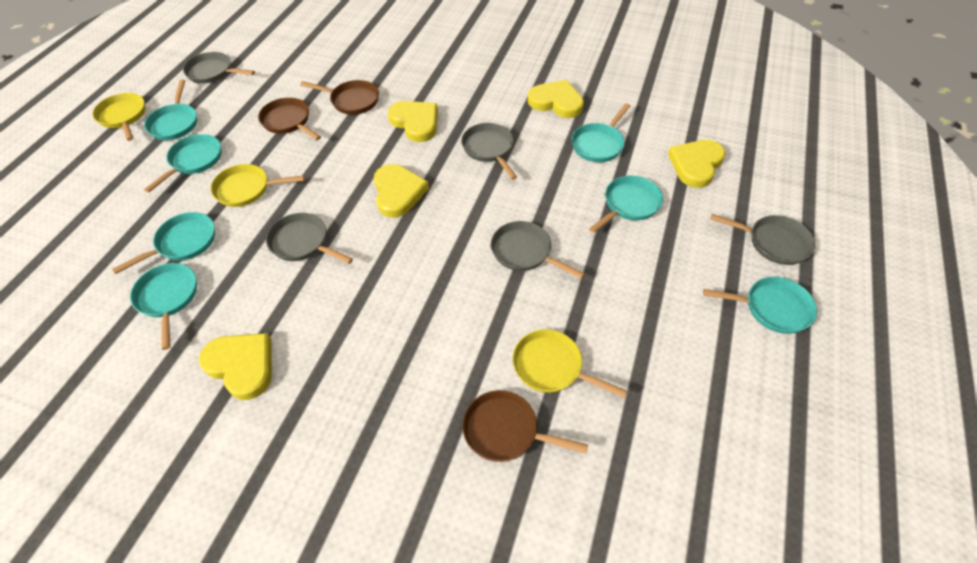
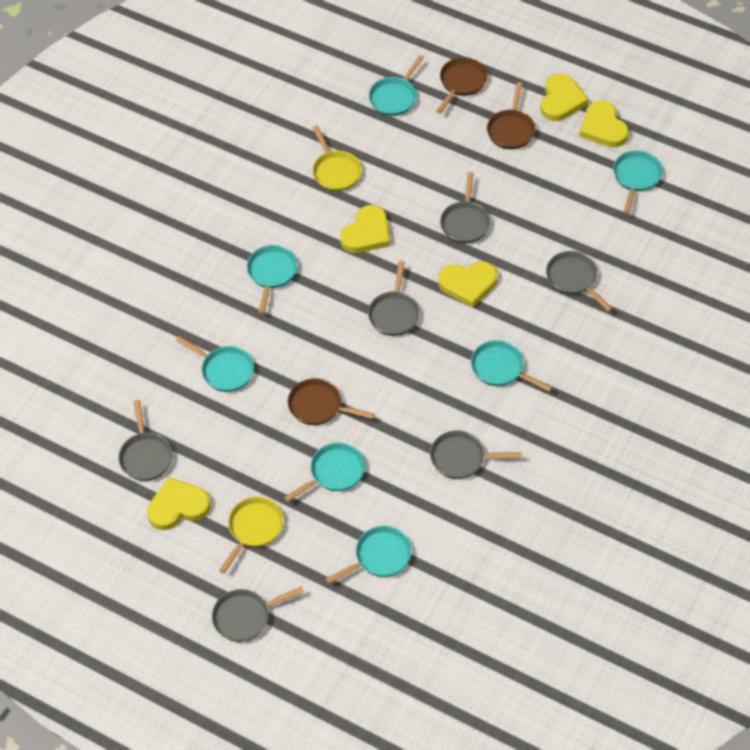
grey pan: 5 -> 6
yellow pan: 3 -> 2

